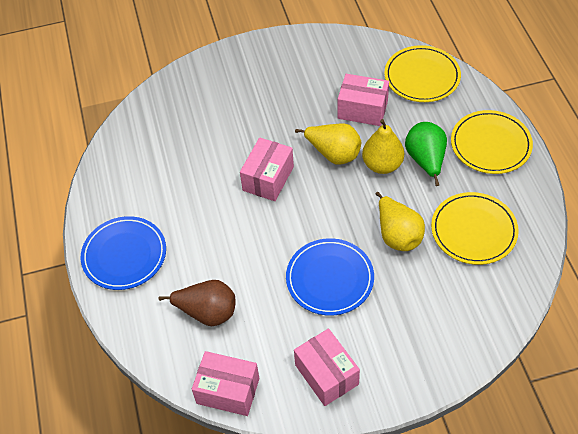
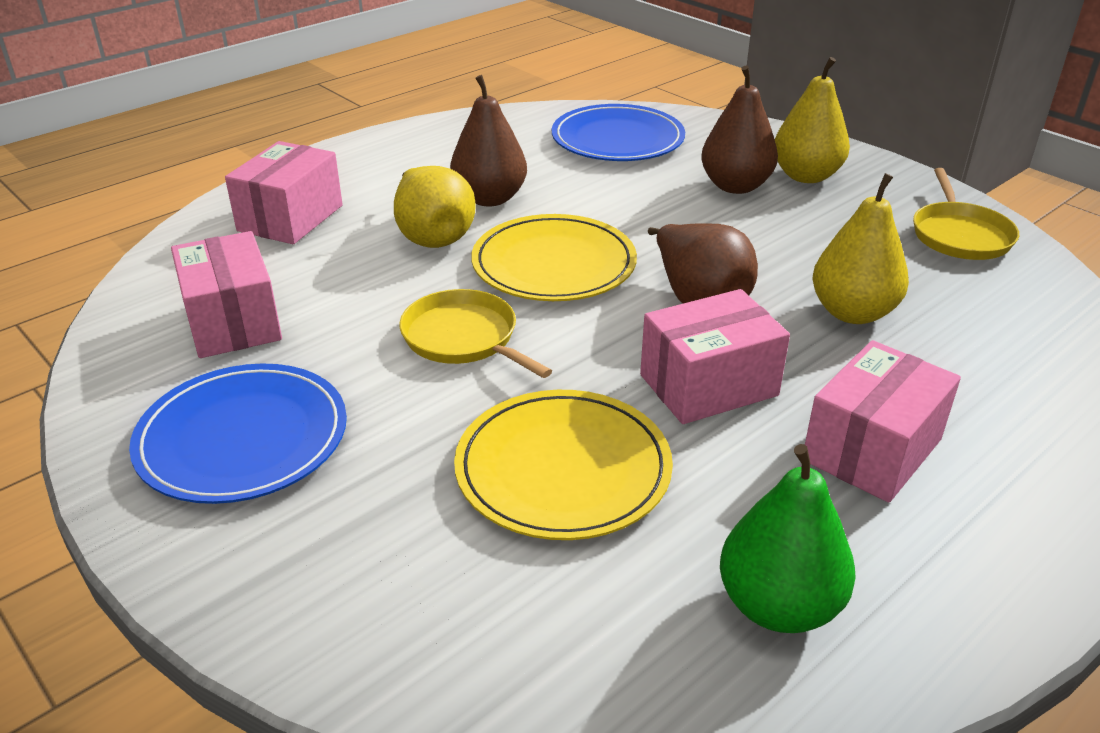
brown pear: 1 -> 3
yellow pan: 0 -> 2
yellow plate: 3 -> 2

